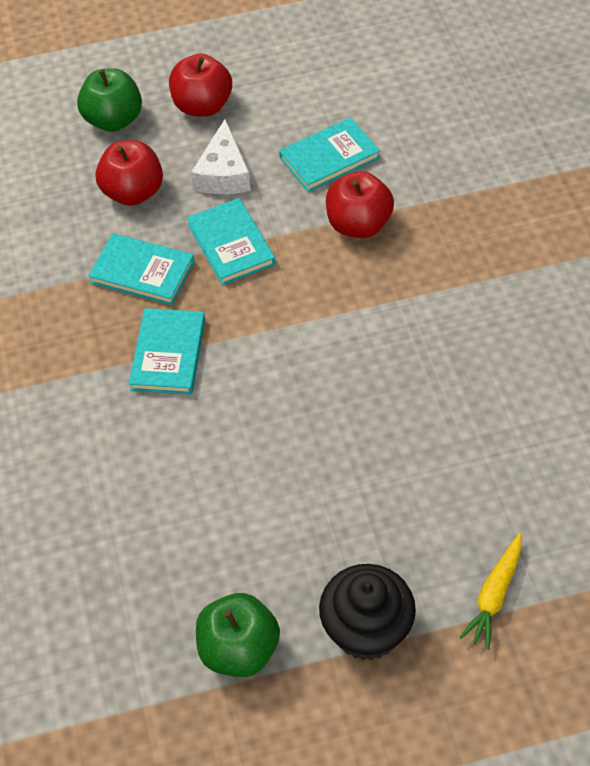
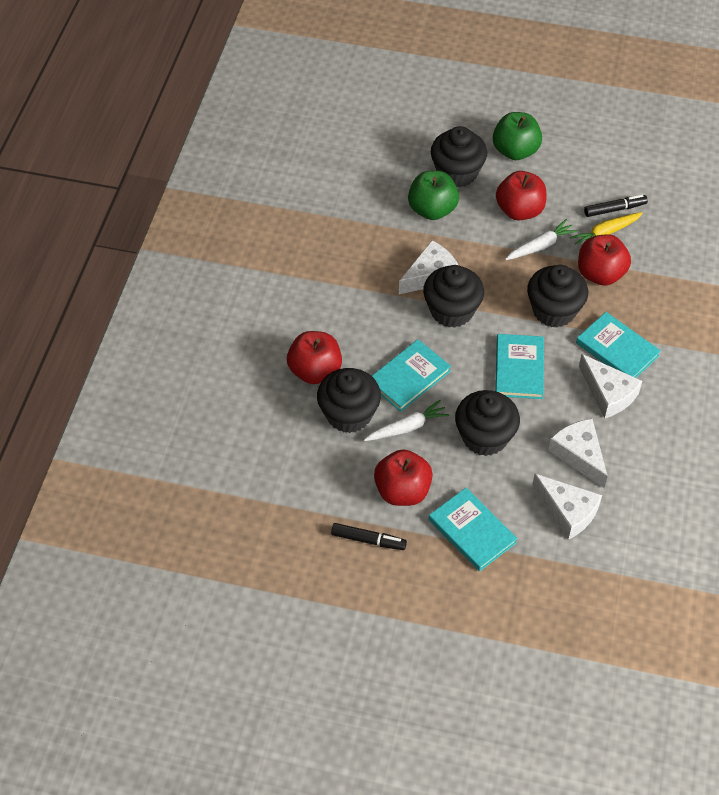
black cupcake: 1 -> 5
black marker: 0 -> 2
red apple: 3 -> 4
white carrot: 0 -> 2
white cheese: 1 -> 4

